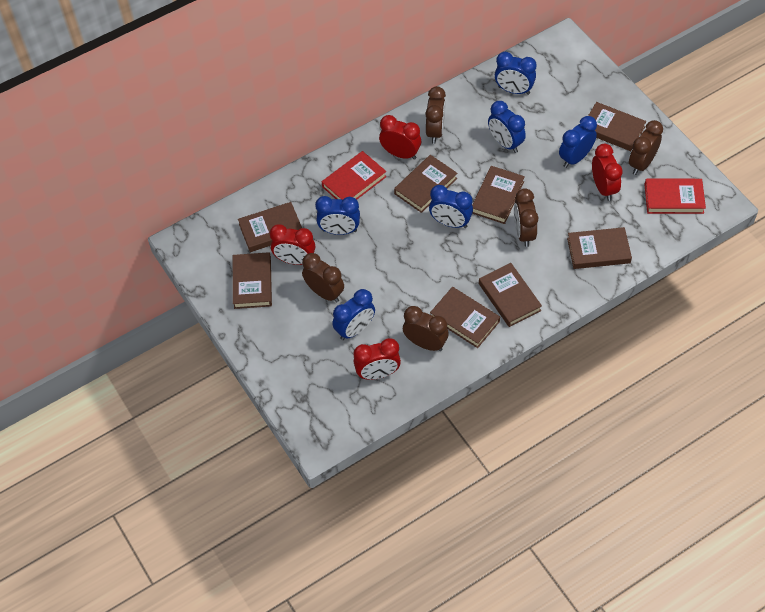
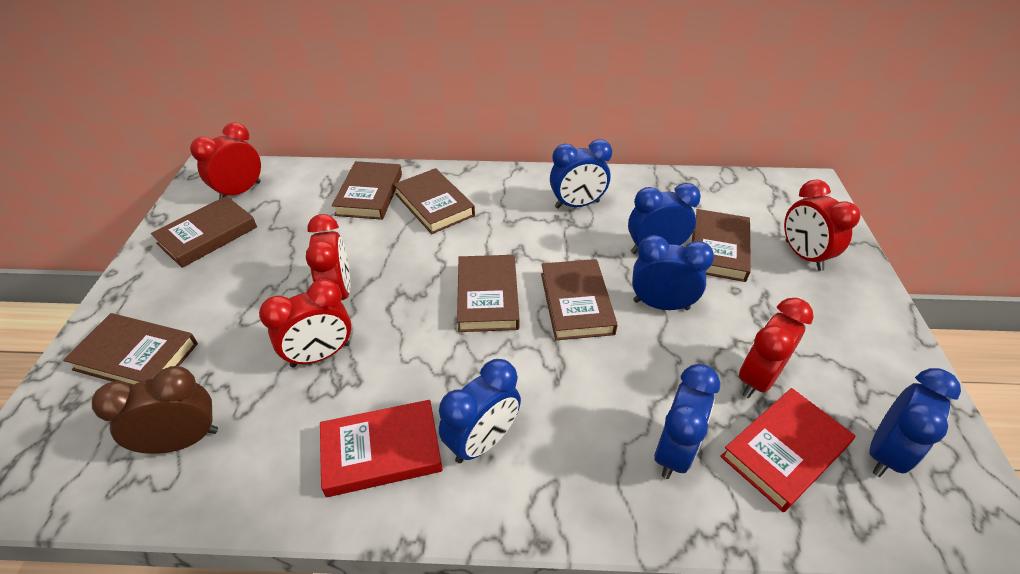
brown book: 8 -> 7
brown clock: 5 -> 1
red clock: 4 -> 5

